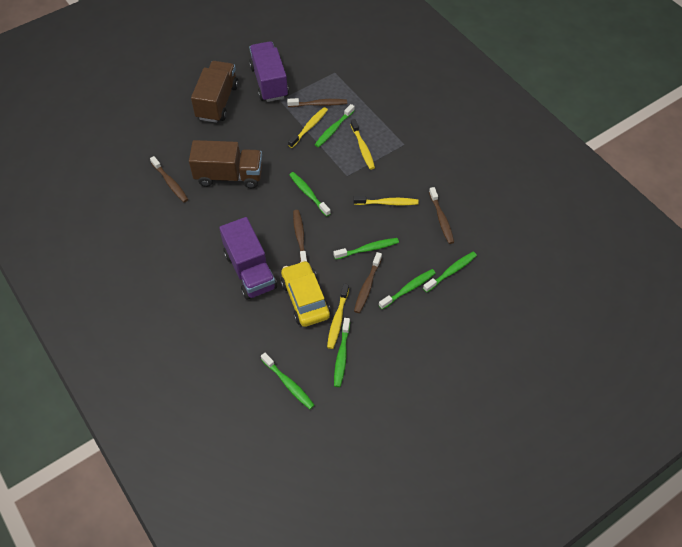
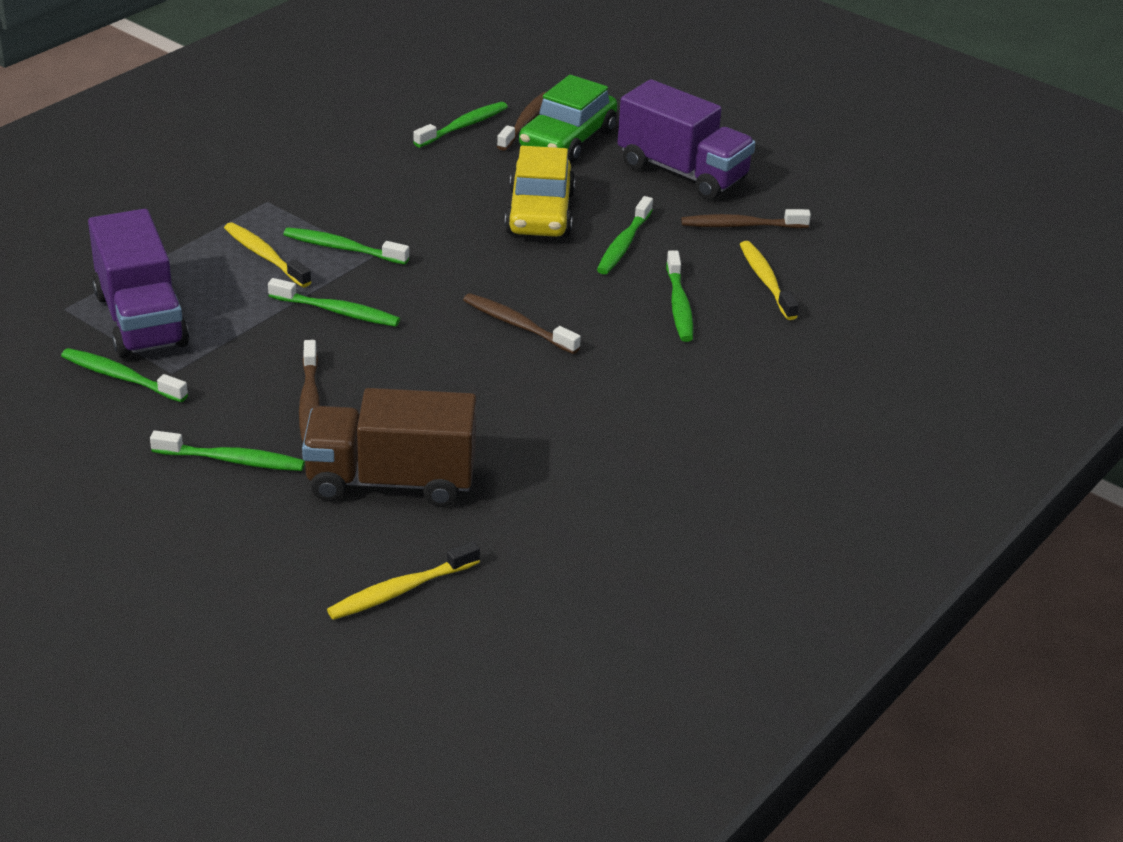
brown toothbrush: 5 -> 4
brown truck: 2 -> 1
green car: 0 -> 1
yellow toothbrush: 4 -> 3

